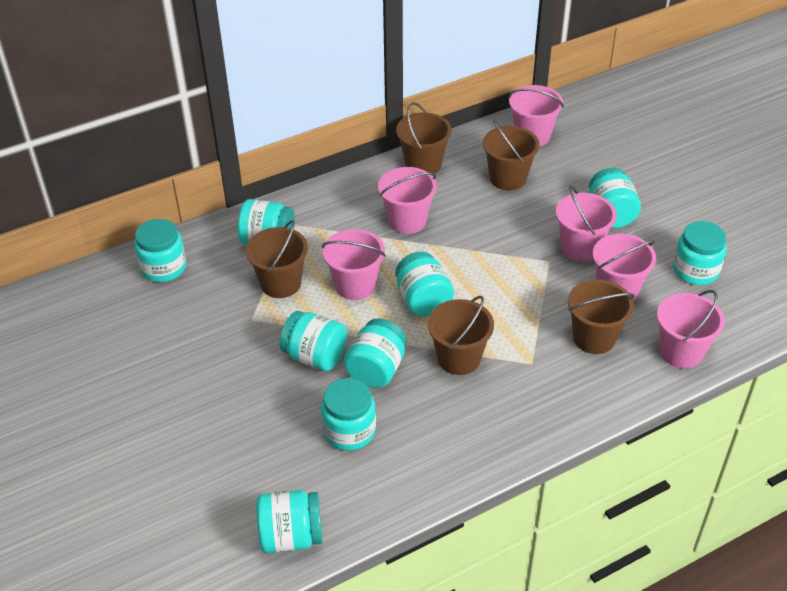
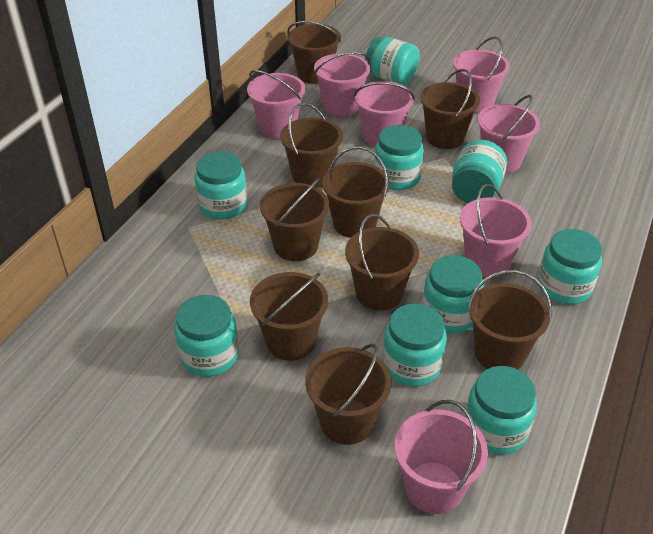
brown bucket: 5 -> 9
pink bucket: 6 -> 7

